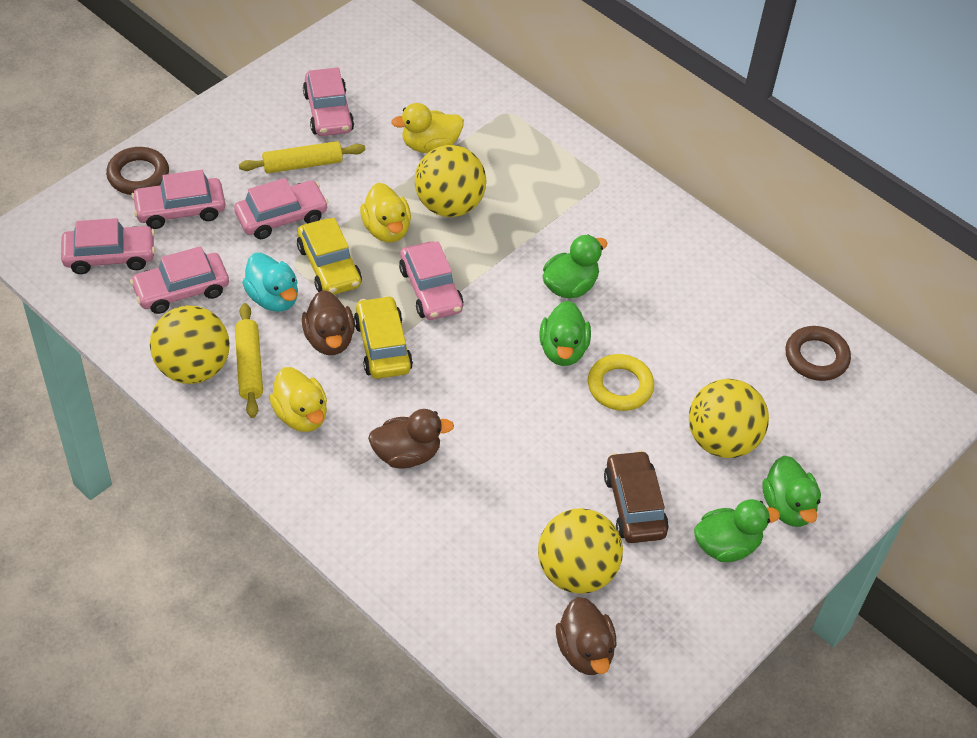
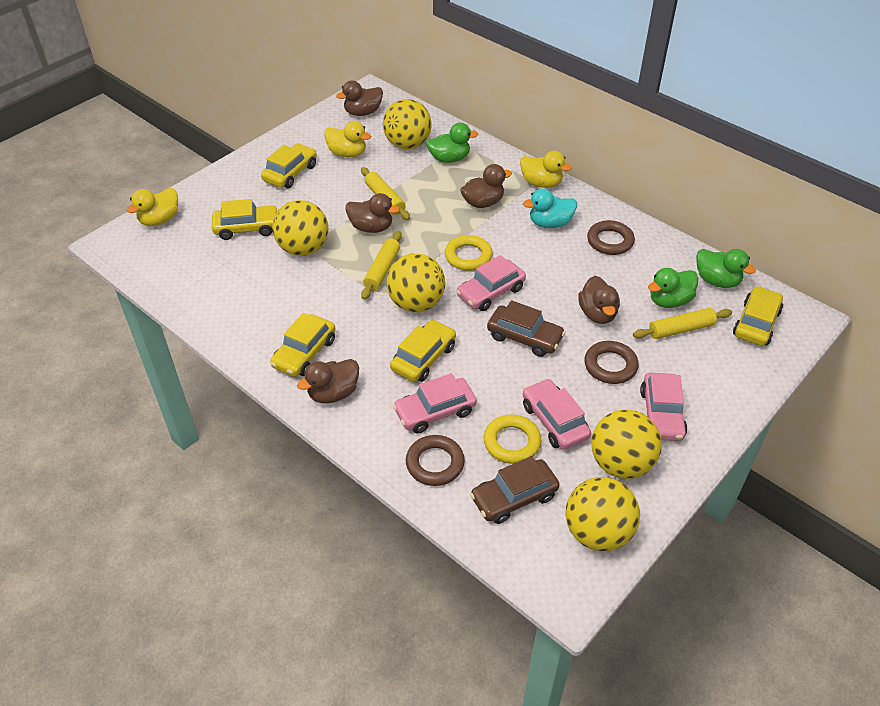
brown car: 1 -> 2
brown duck: 3 -> 5
brown ring: 2 -> 3
green duck: 4 -> 3
pink car: 6 -> 4
yellow ball: 4 -> 5
yellow car: 2 -> 5
yellow ring: 1 -> 2
yellow rolling pin: 2 -> 3

